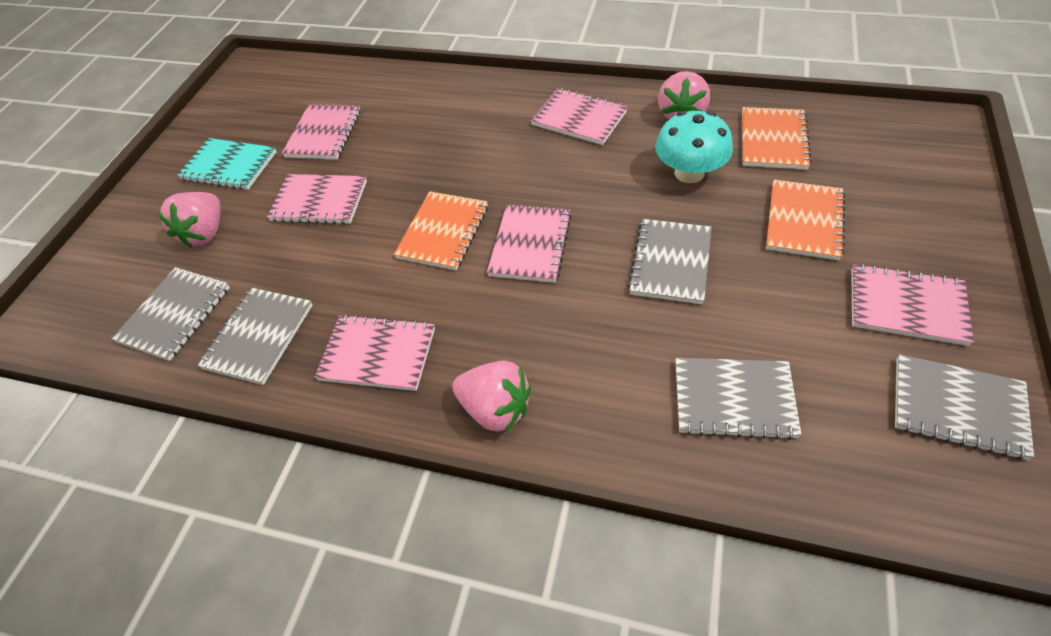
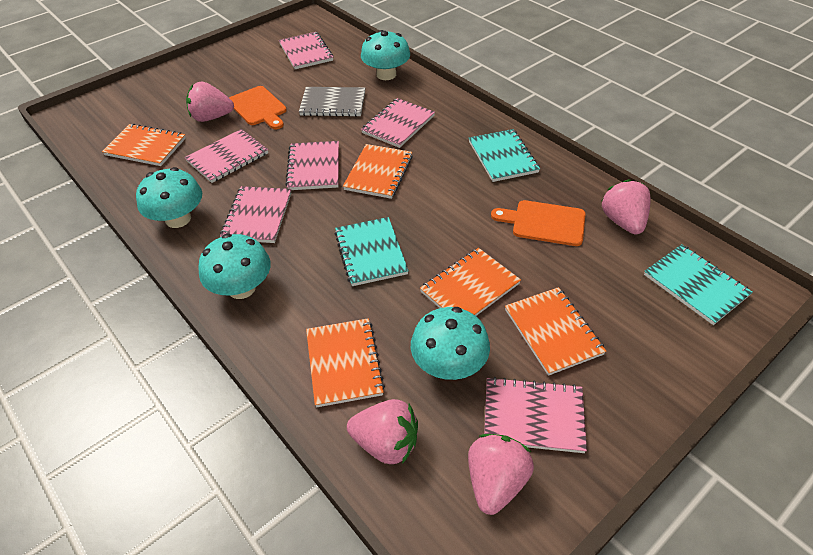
grey notebook: 5 -> 1
orange cutting board: 0 -> 2
orange notebook: 3 -> 5
pink strawberry: 3 -> 4
turquoise mushroom: 1 -> 4
turquoise notebook: 1 -> 3

